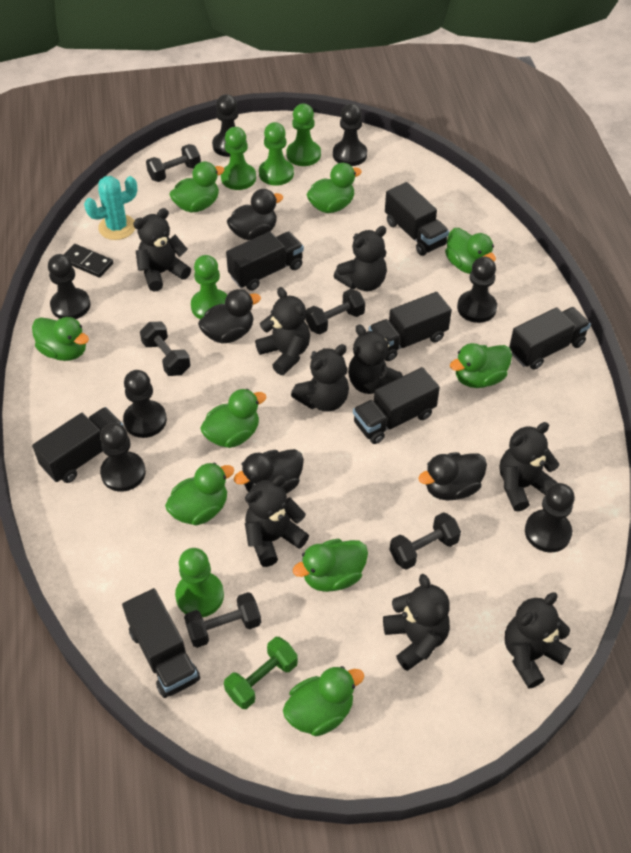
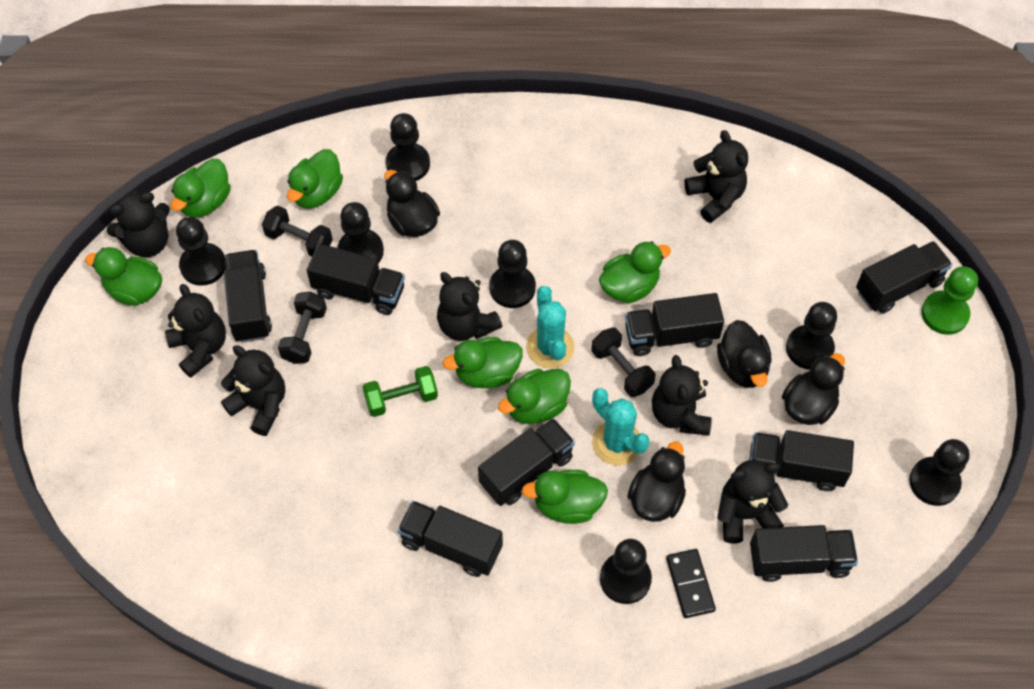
black dumbbell: 5 -> 3
black teddy bear: 9 -> 7
black truck: 7 -> 8
green duck: 9 -> 7
green pawn: 5 -> 1
turquoise cactus: 1 -> 2

